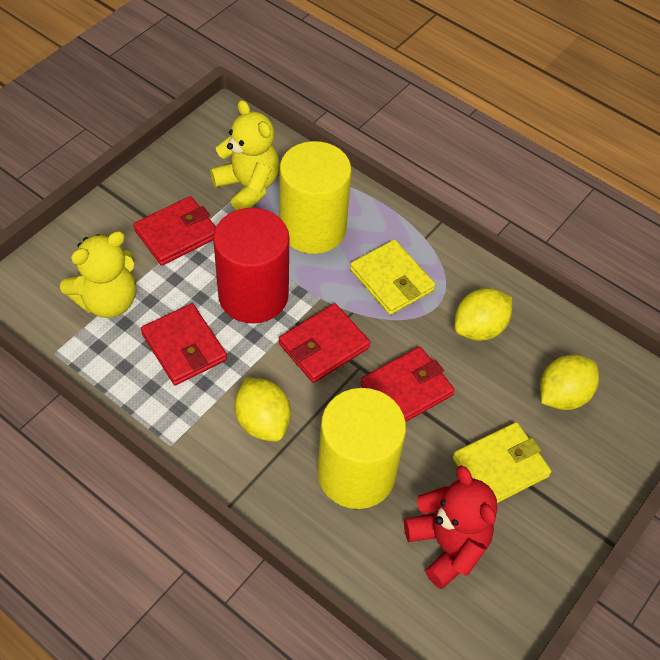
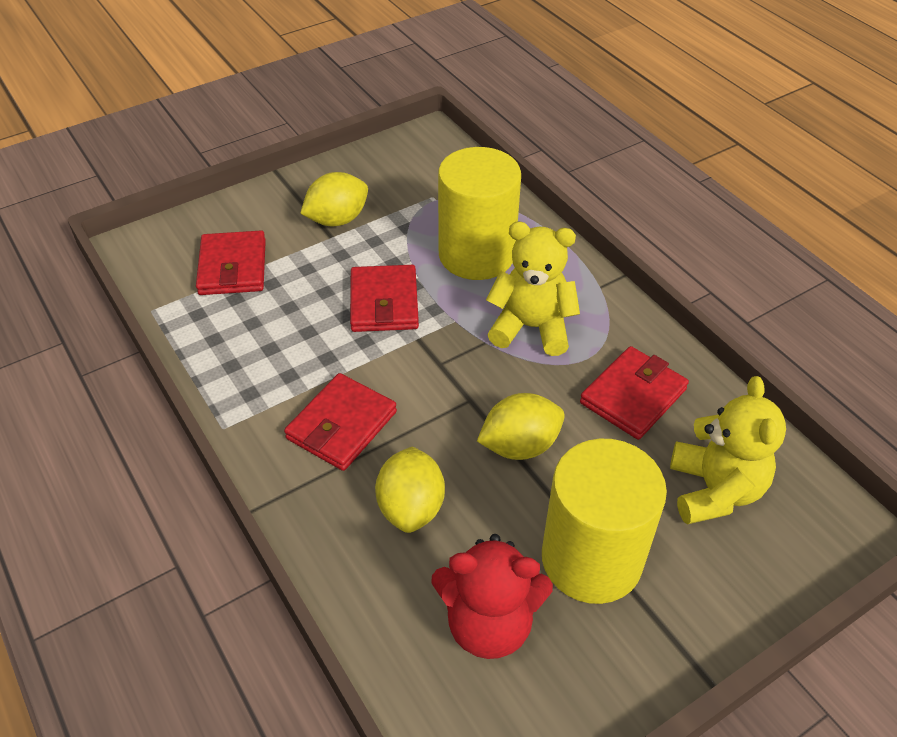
red cylinder: 1 -> 0
yellow wallet: 2 -> 0

